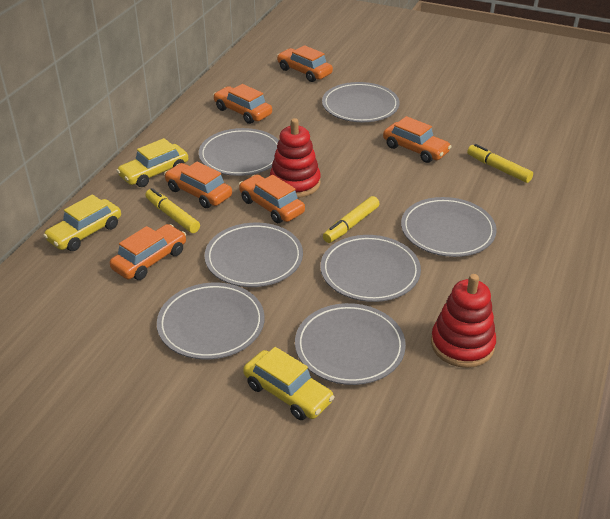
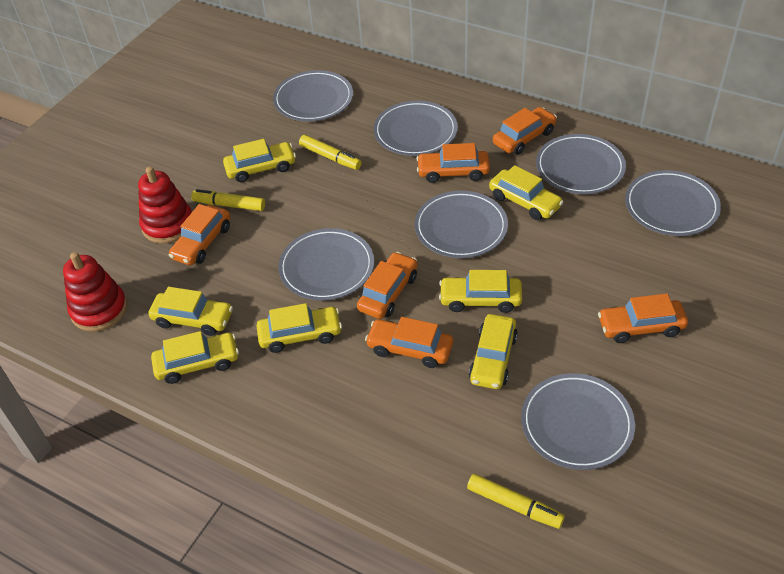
yellow car: 3 -> 7

